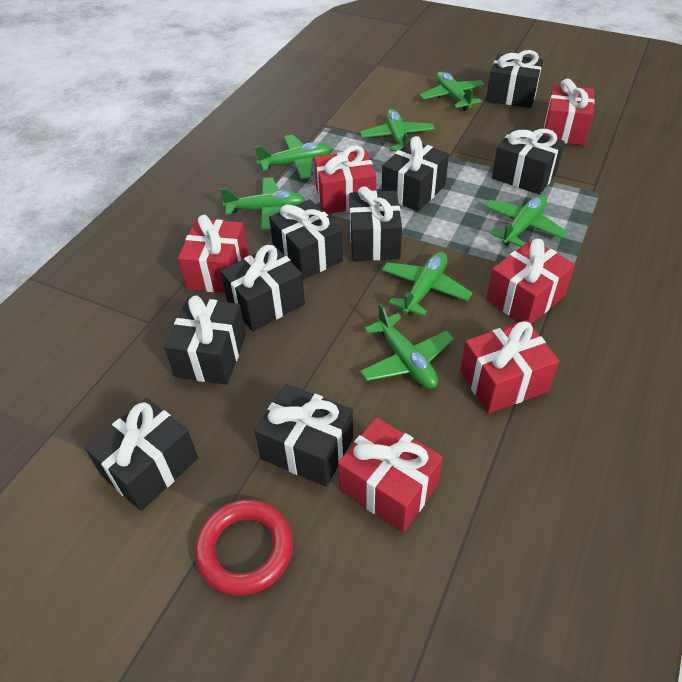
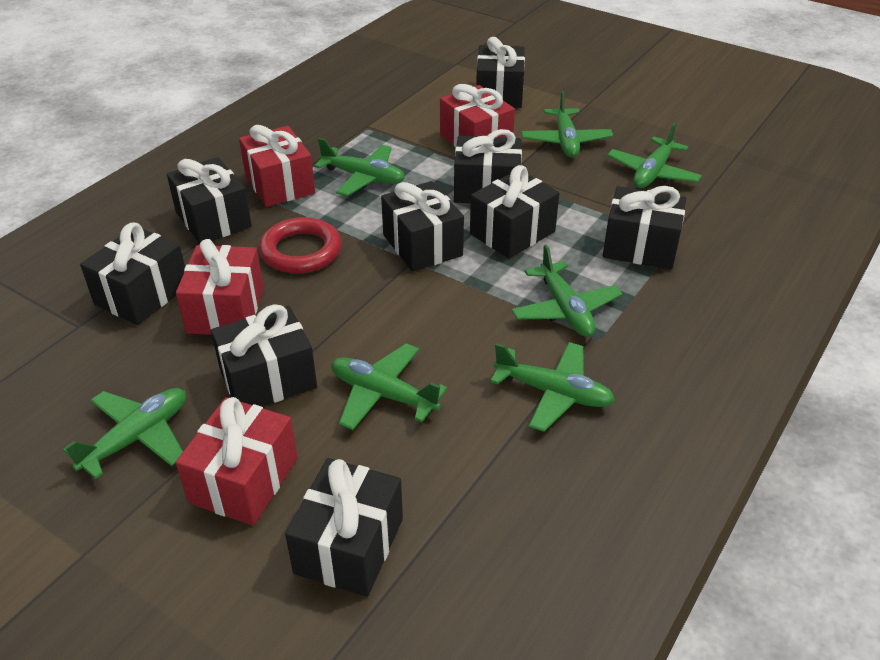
red gift: 6 -> 4

